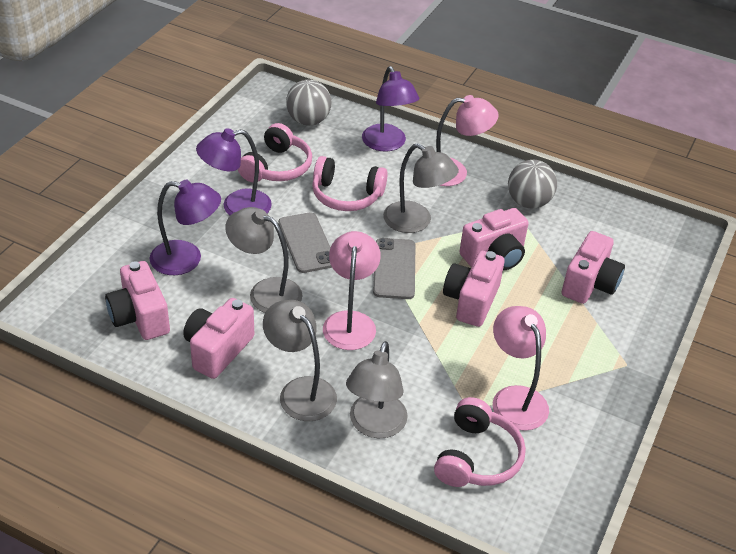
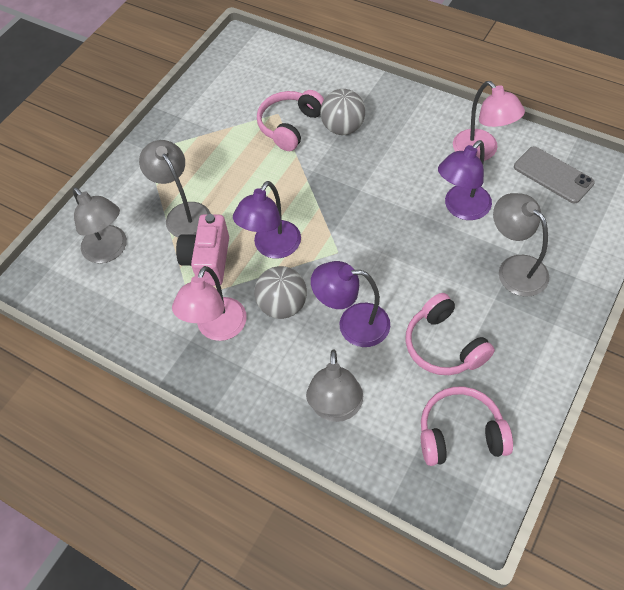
grey phone: 2 -> 1
pink camera: 5 -> 1
pink lamp: 3 -> 2

